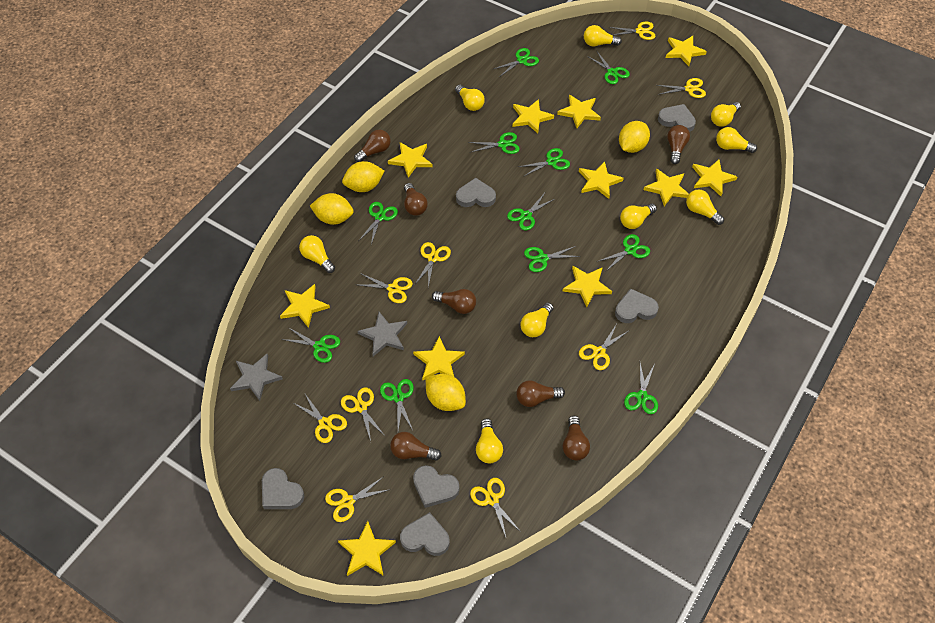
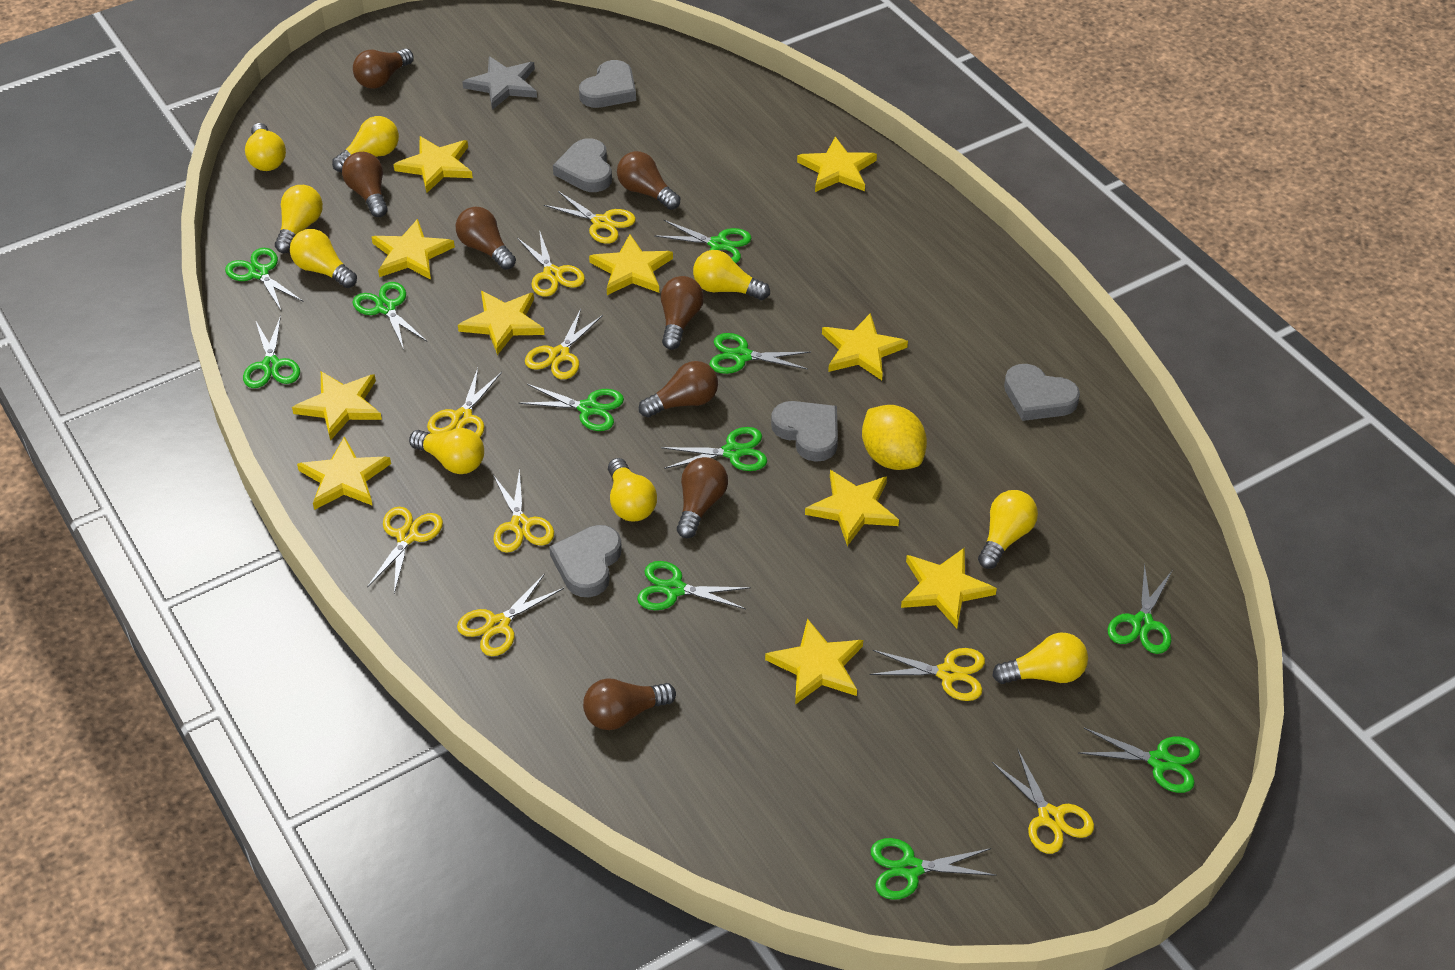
brown light bulb: 7 -> 8
grey heart: 6 -> 5
grey star: 2 -> 1
yellow lemon: 4 -> 1

